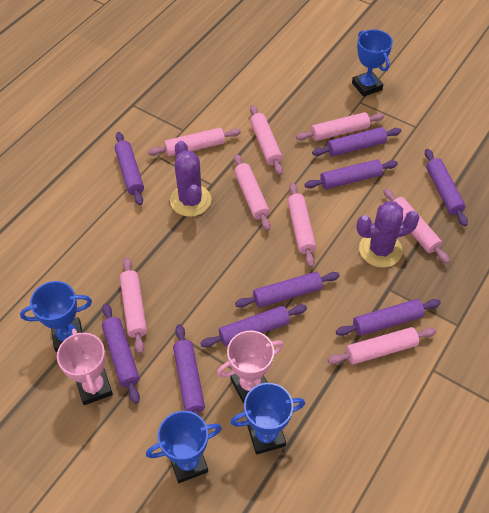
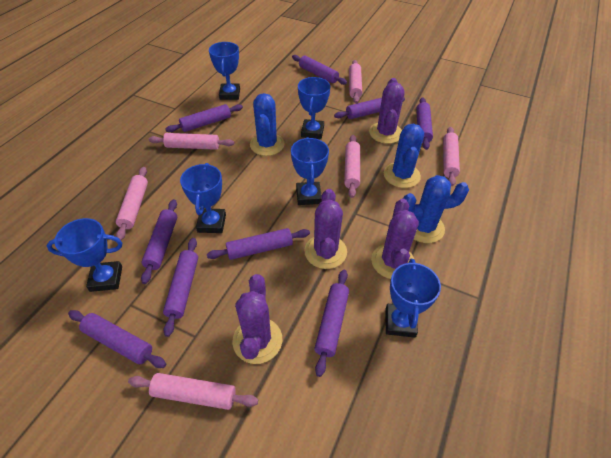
blue cactus: 0 -> 3
blue trophy: 4 -> 6
pink rolling pin: 8 -> 6
pink trophy: 2 -> 0
purple cactus: 2 -> 4

